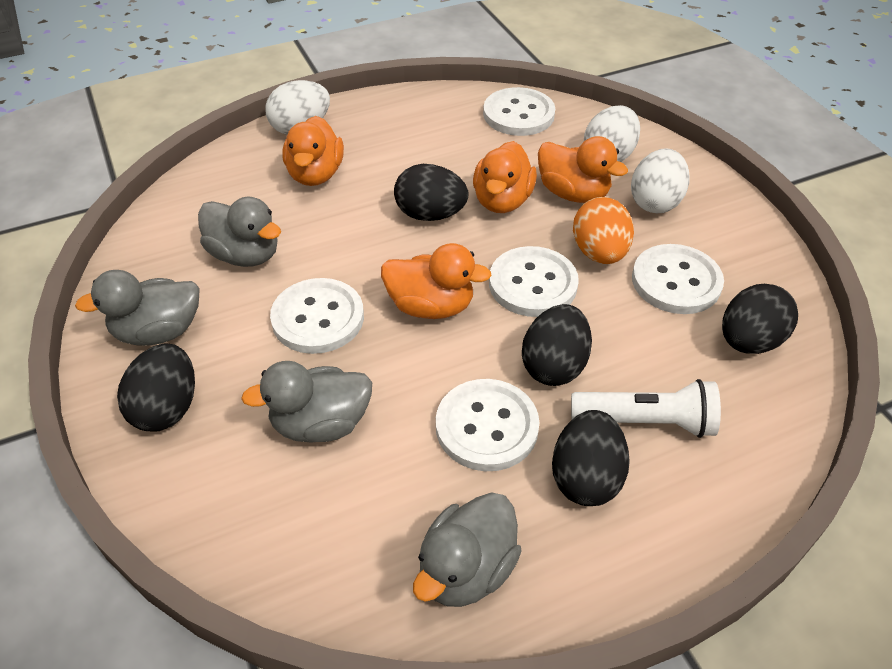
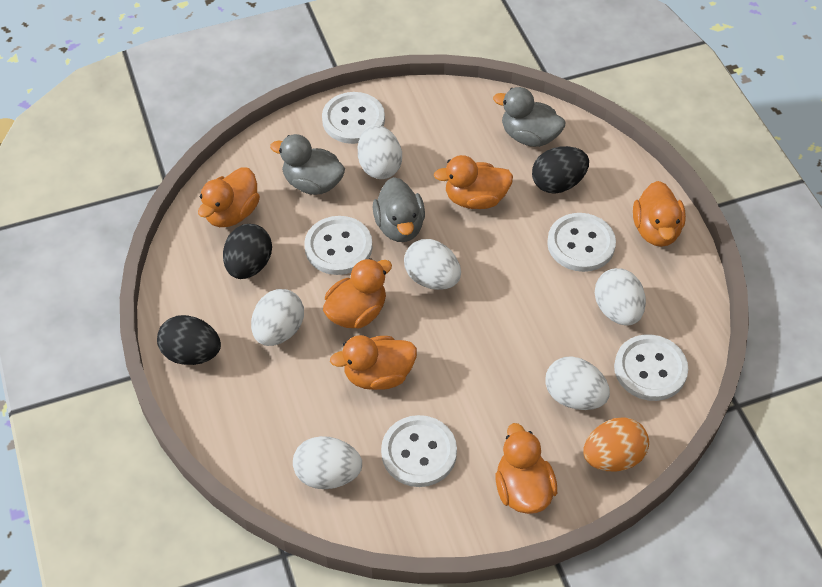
black egg: 5 -> 3
grey duck: 4 -> 3
orange duck: 4 -> 6
white egg: 3 -> 6
white flashlight: 1 -> 0

